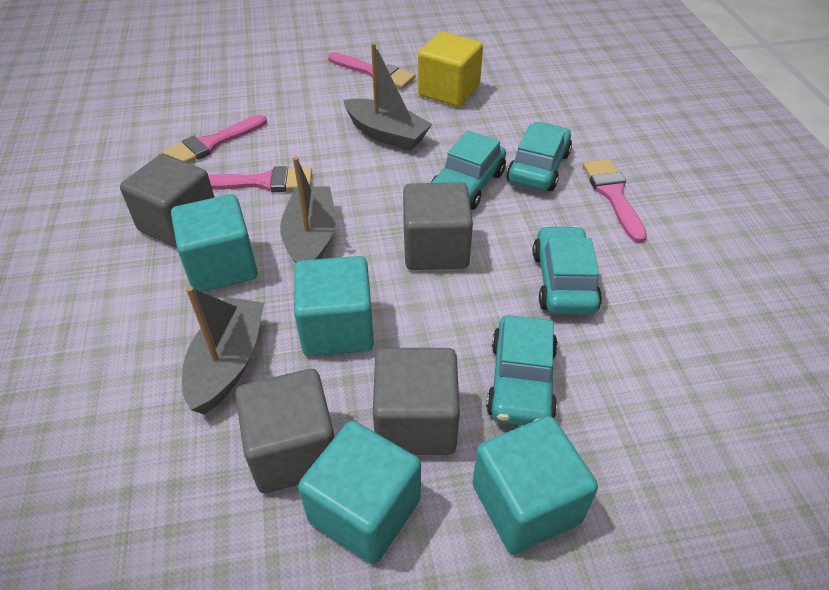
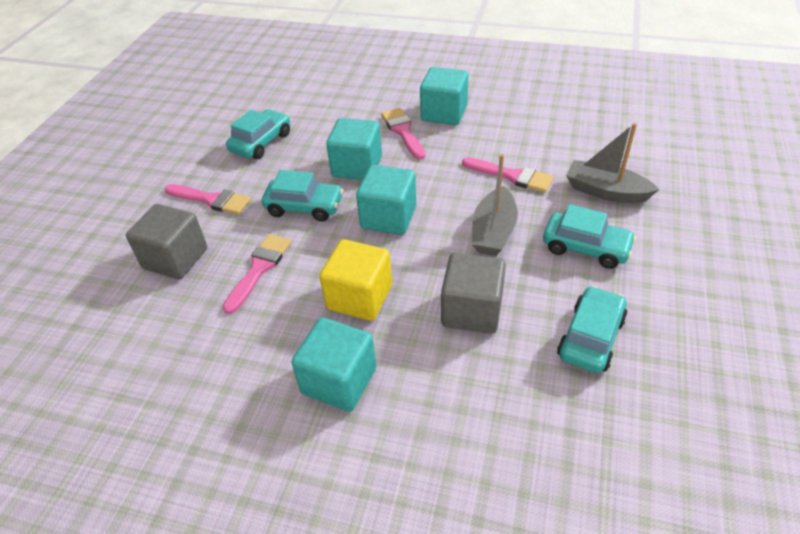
grey boat: 3 -> 2
grey cube: 4 -> 2

